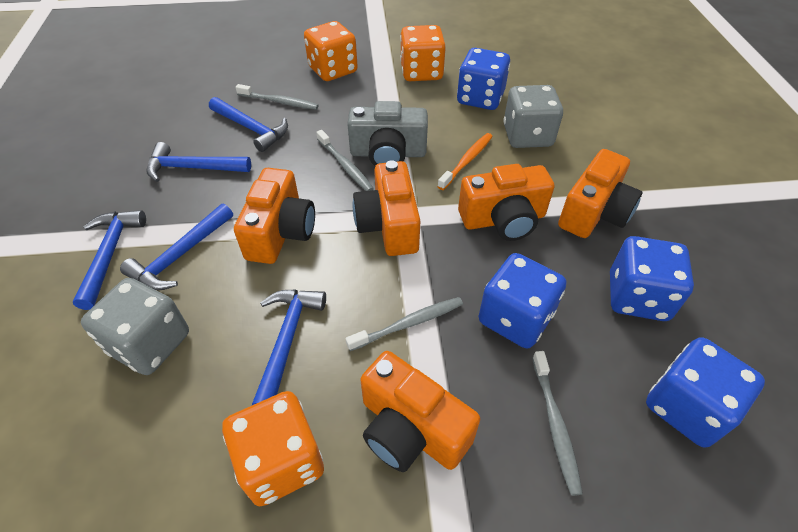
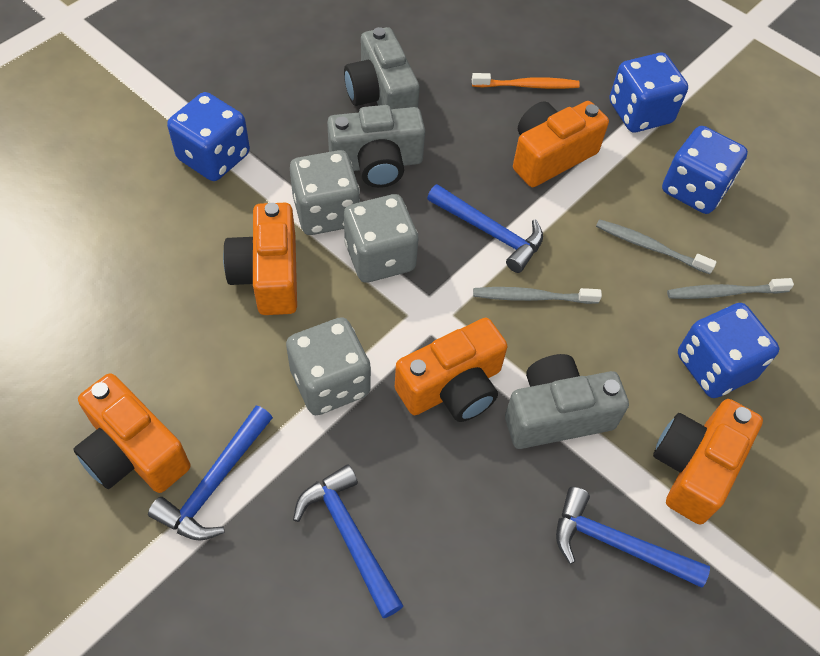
blue hammer: 5 -> 4
grey camera: 1 -> 3
grey dice: 2 -> 3
grey toothbrush: 4 -> 3
orange dice: 3 -> 0

